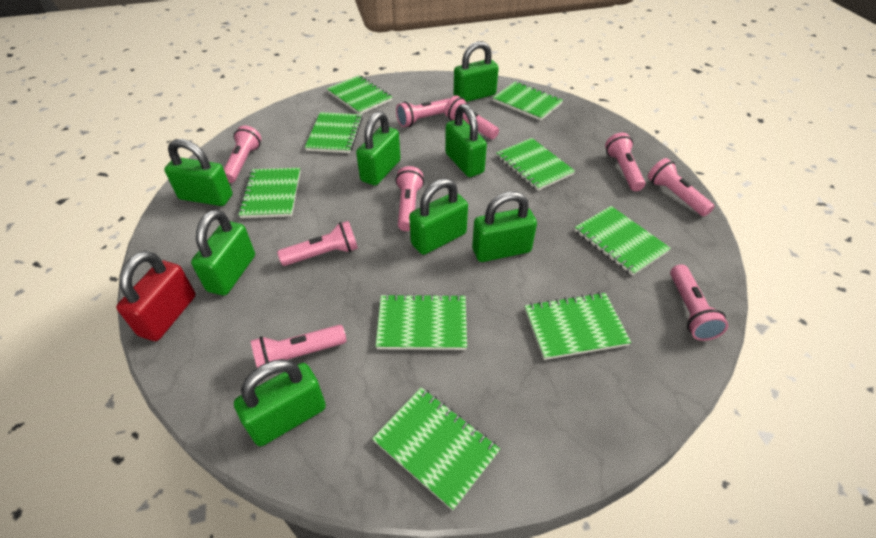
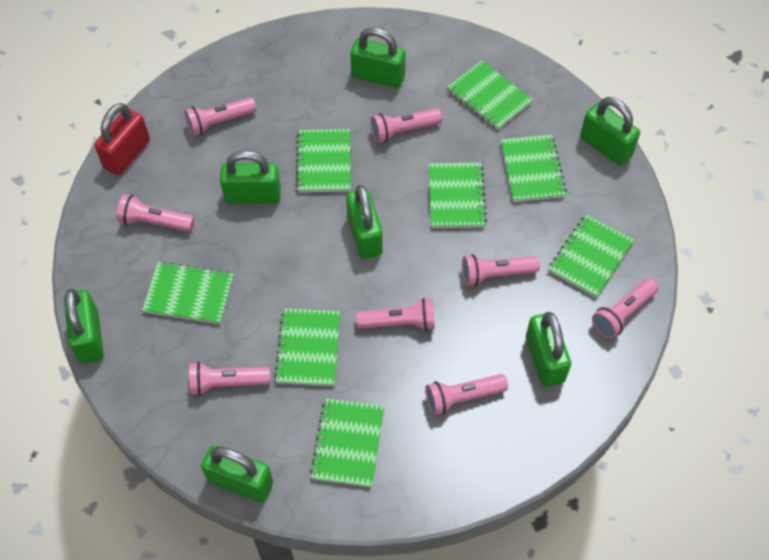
green notebook: 9 -> 8
green padlock: 8 -> 7
pink flashlight: 9 -> 8

